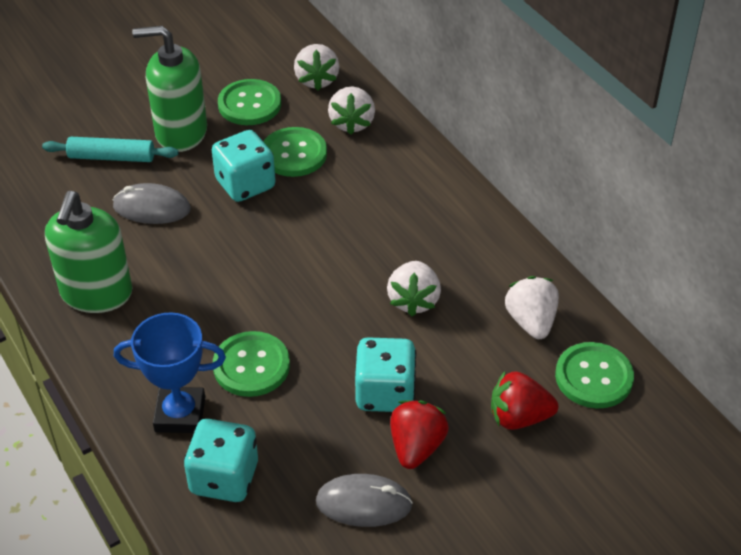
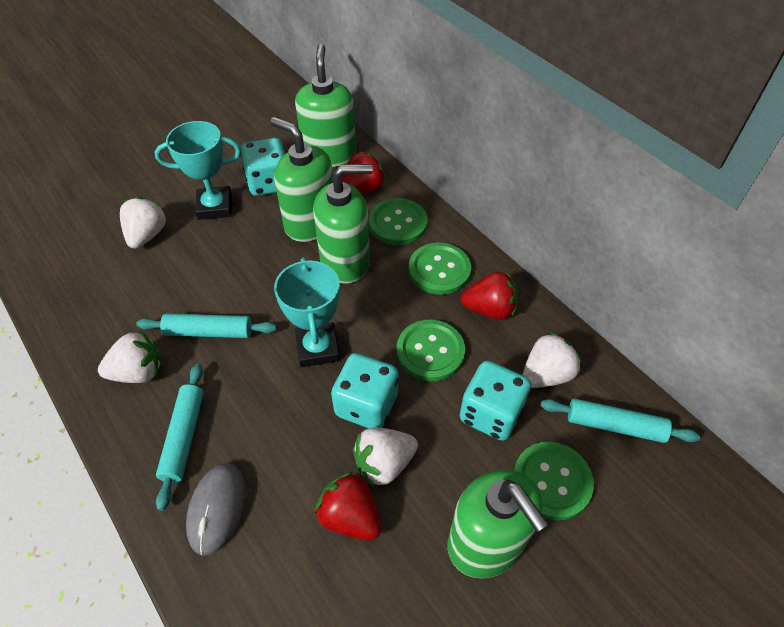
blue trophy: 1 -> 0
green soap dispenser: 2 -> 4
grey mouse: 2 -> 1
red strawberry: 2 -> 3
turquoise rolling pin: 1 -> 3
turquoise trophy: 0 -> 2

